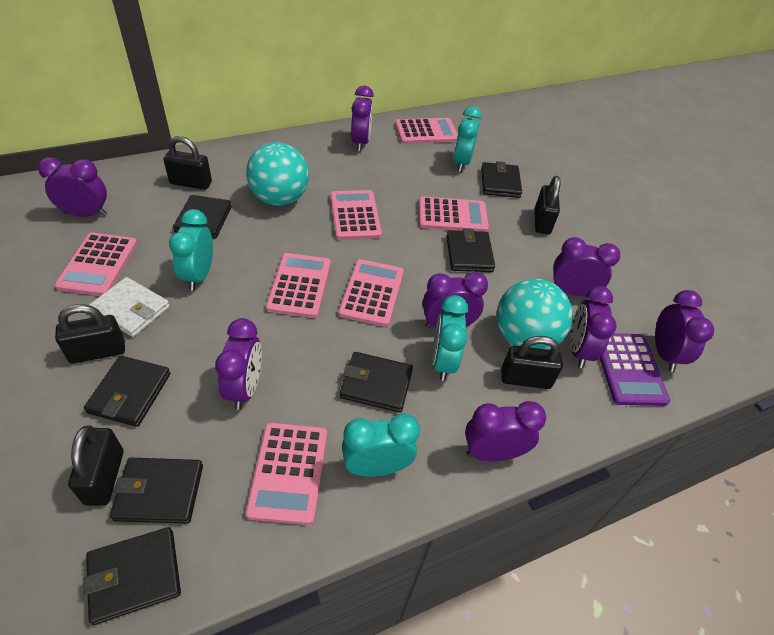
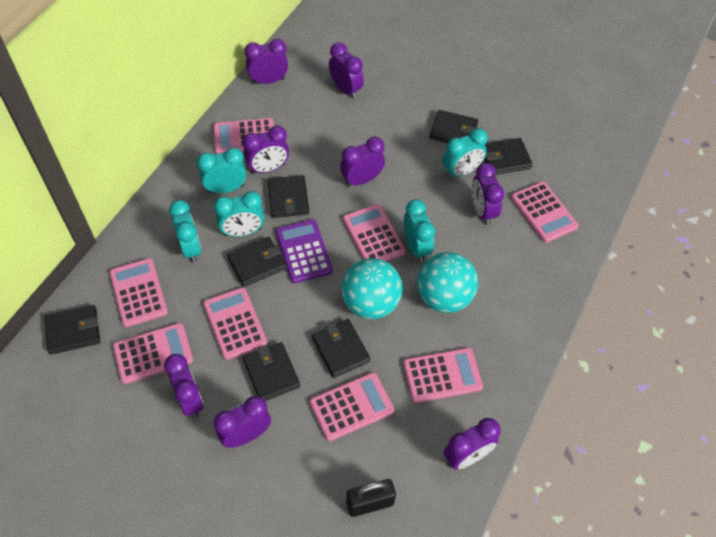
black padlock: 5 -> 1
pink calculator: 7 -> 8
turquoise clock: 4 -> 5
white wallet: 1 -> 0

